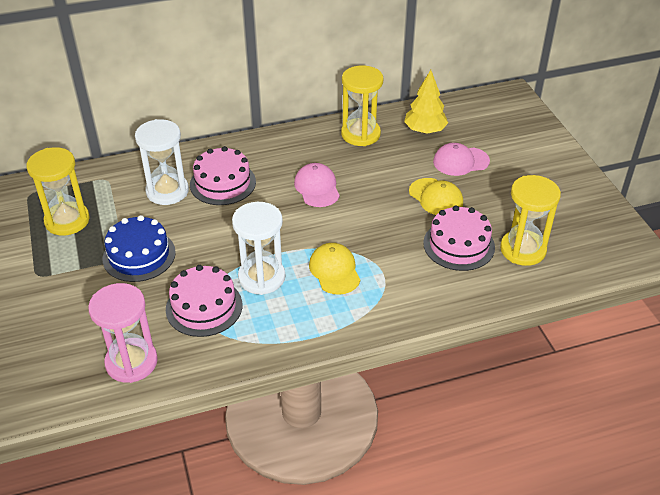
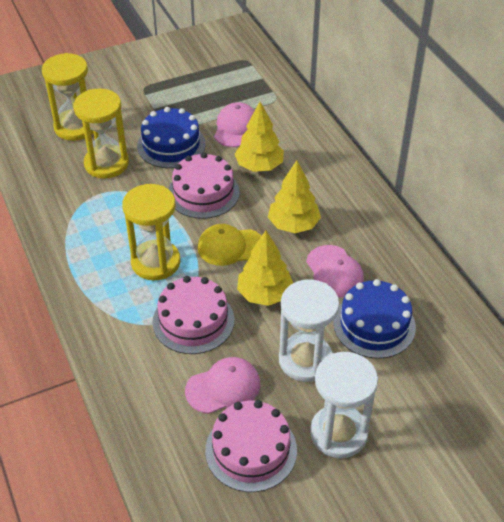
blue cake: 1 -> 2
pink cap: 2 -> 3
pink hourglass: 1 -> 0
yellow cap: 2 -> 1
yellow tree: 1 -> 3

